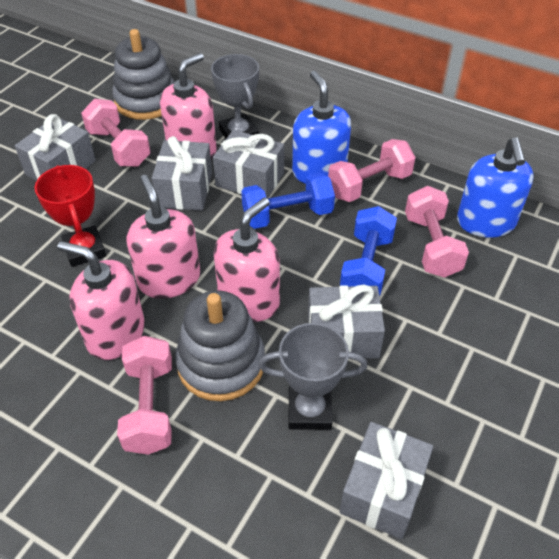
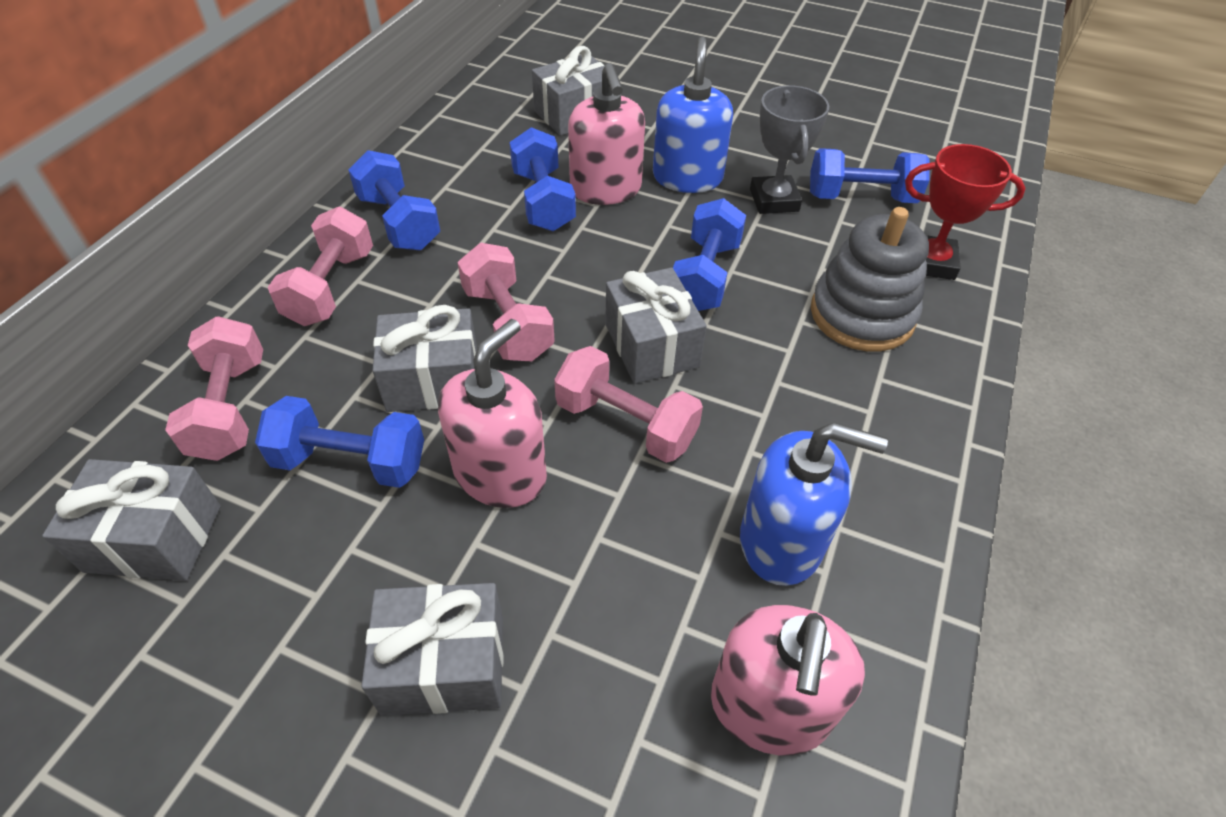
blue dumbbell: 2 -> 5
grey stacking toy: 2 -> 1
grey trophy: 2 -> 1
pink soap dispenser: 4 -> 3

